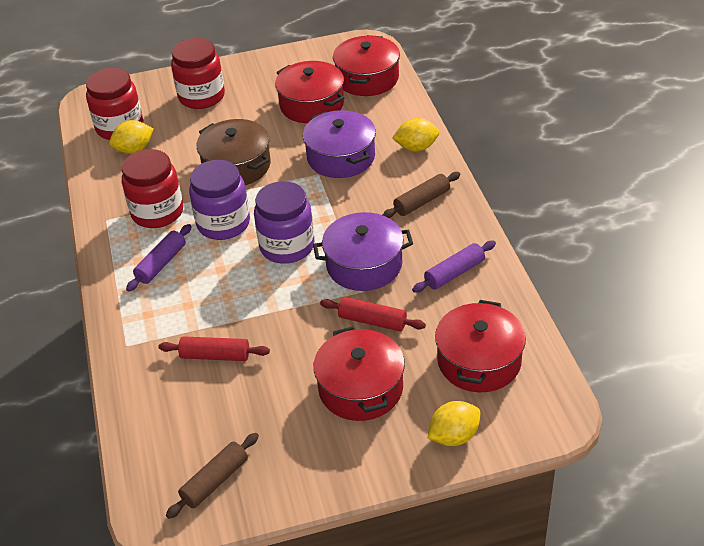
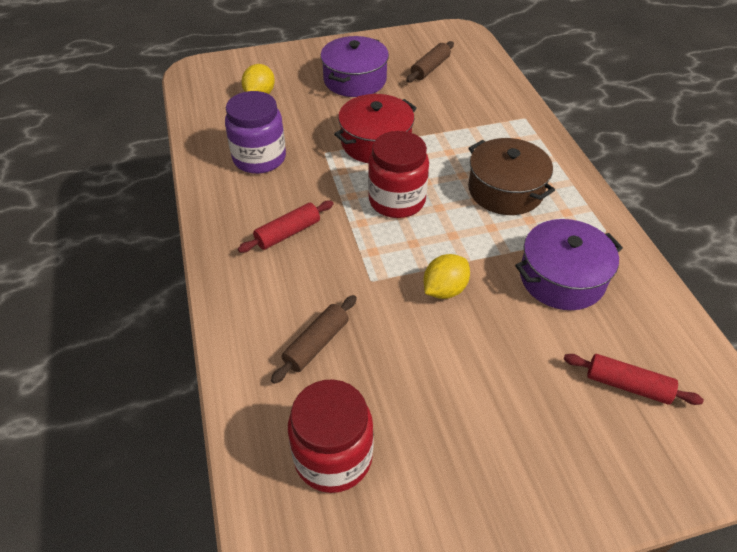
purple jar: 2 -> 1
purple rolling pin: 2 -> 0
red jar: 3 -> 2
red pot: 4 -> 1
yellow lemon: 3 -> 2

